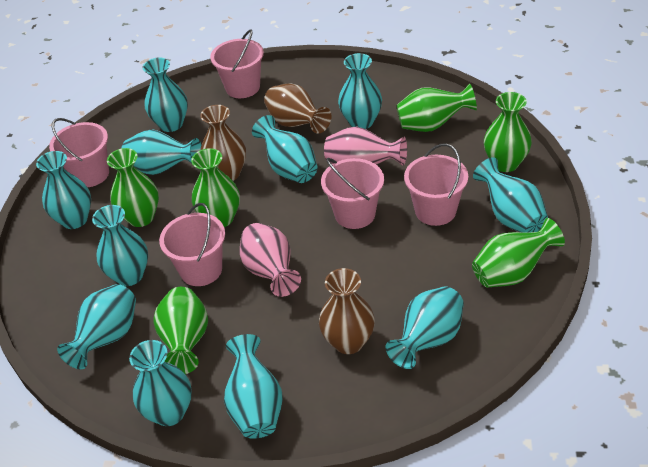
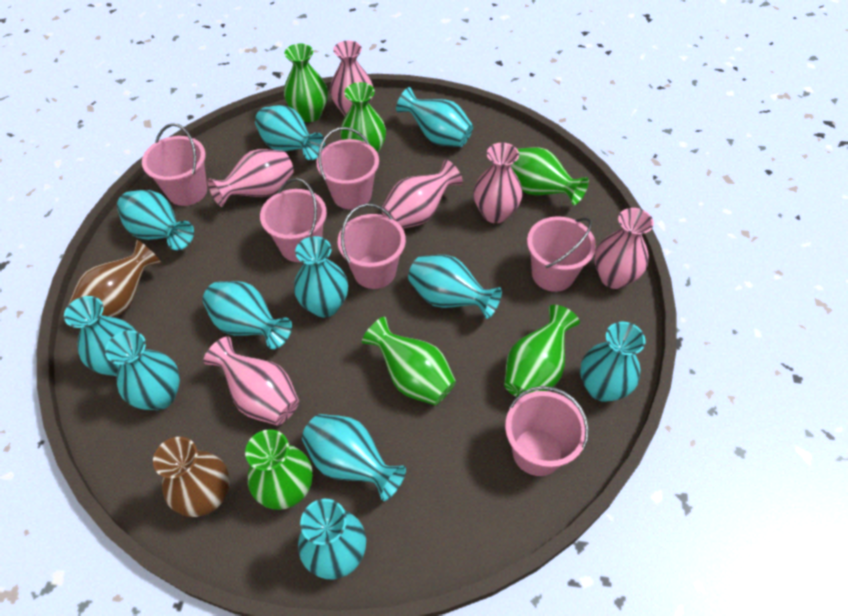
brown vase: 3 -> 2
pink bucket: 5 -> 6
pink vase: 2 -> 6

